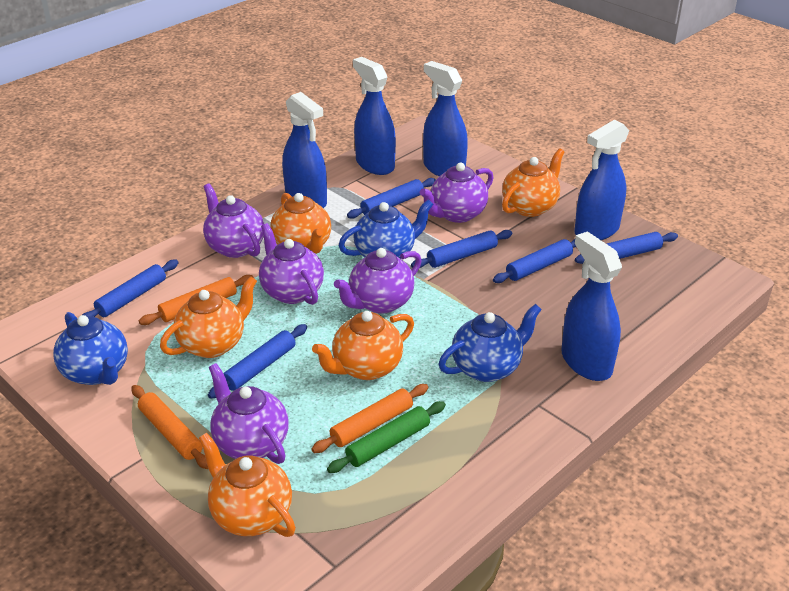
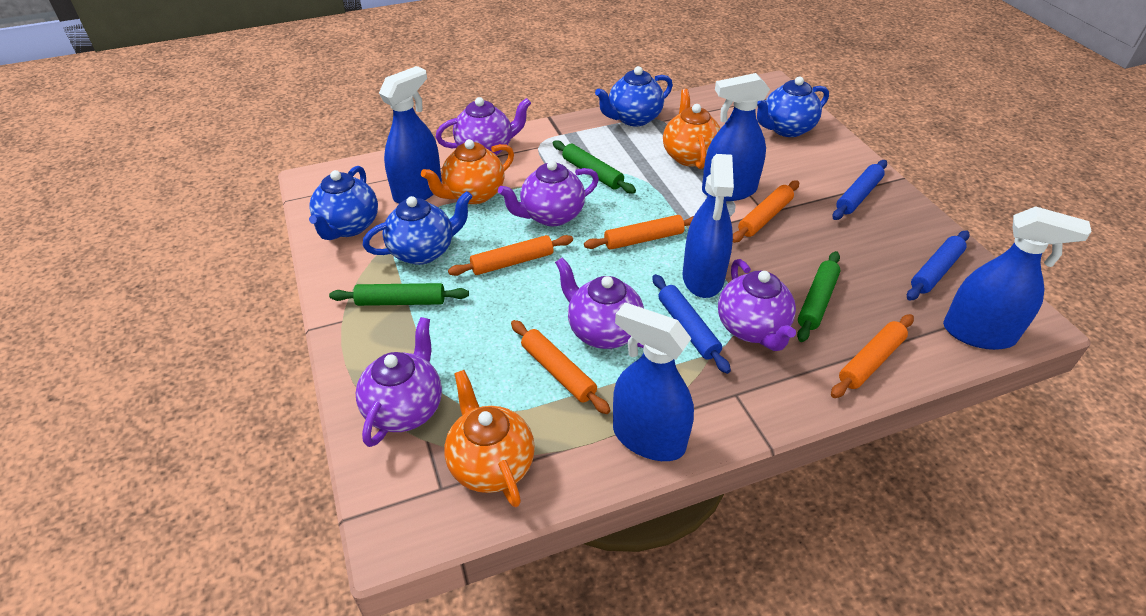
blue rolling pin: 6 -> 3
blue teapot: 3 -> 4
green rolling pin: 1 -> 3
orange rolling pin: 3 -> 5
orange teapot: 5 -> 3

